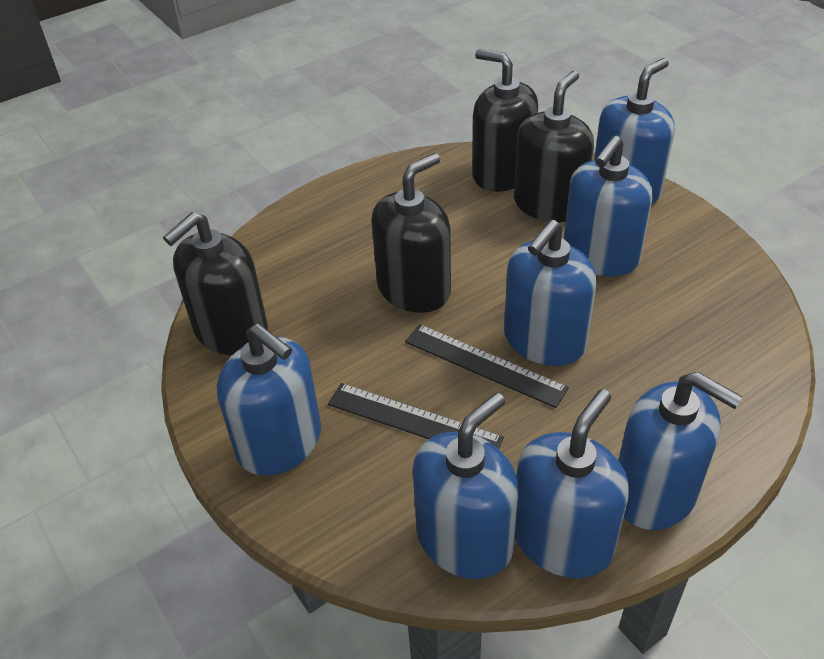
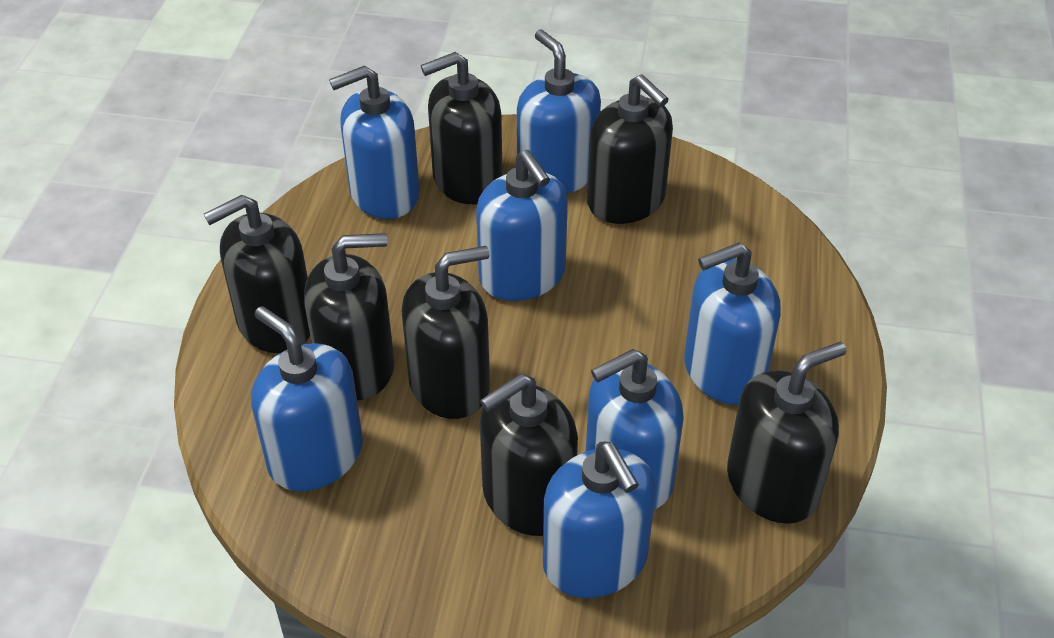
black ruler: 2 -> 0
black soap dispenser: 4 -> 7

